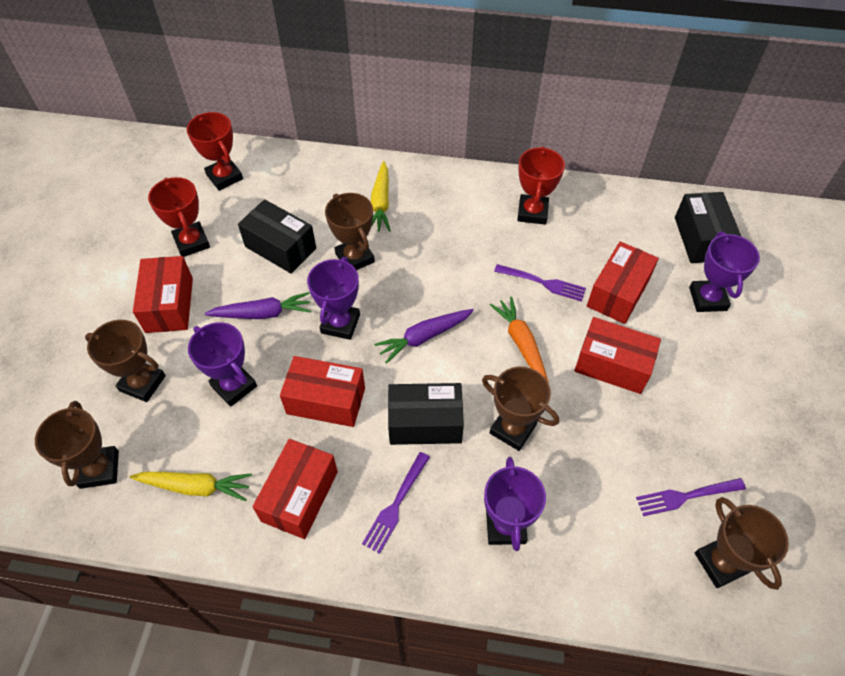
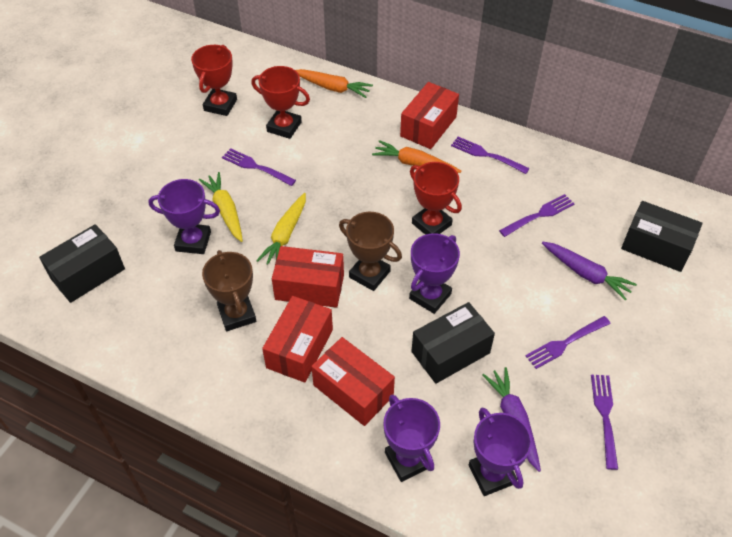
brown trophy: 5 -> 2
orange carrot: 1 -> 2
purple fork: 3 -> 5
red box: 5 -> 4

